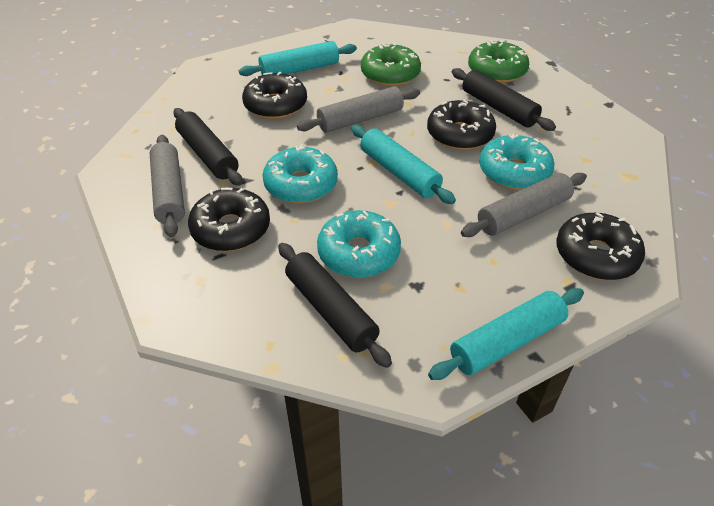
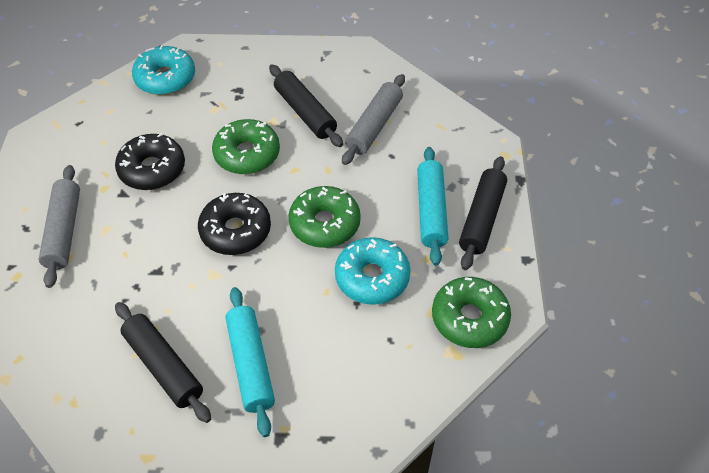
black donut: 4 -> 2
green donut: 2 -> 3
grey rolling pin: 3 -> 2
turquoise donut: 3 -> 2
turquoise rolling pin: 3 -> 2

